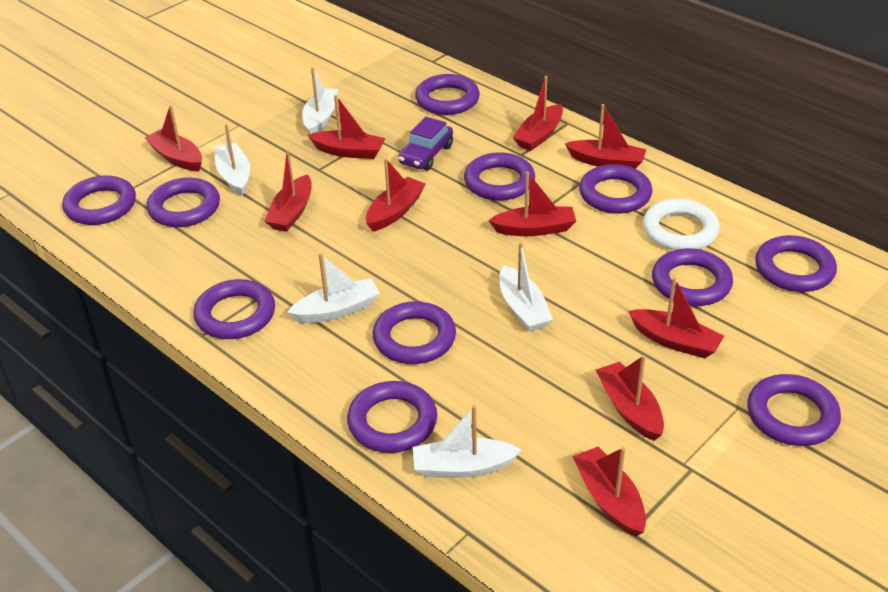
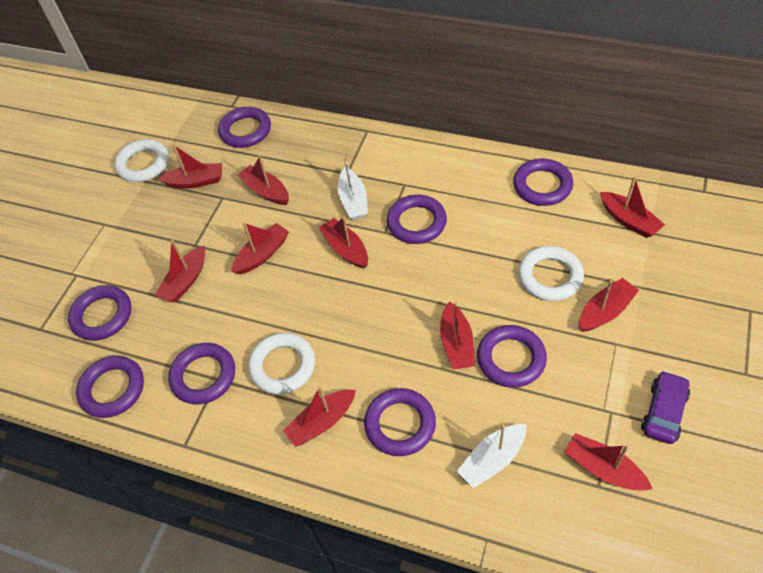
purple ring: 11 -> 8
white boat: 5 -> 2
white ring: 1 -> 3

